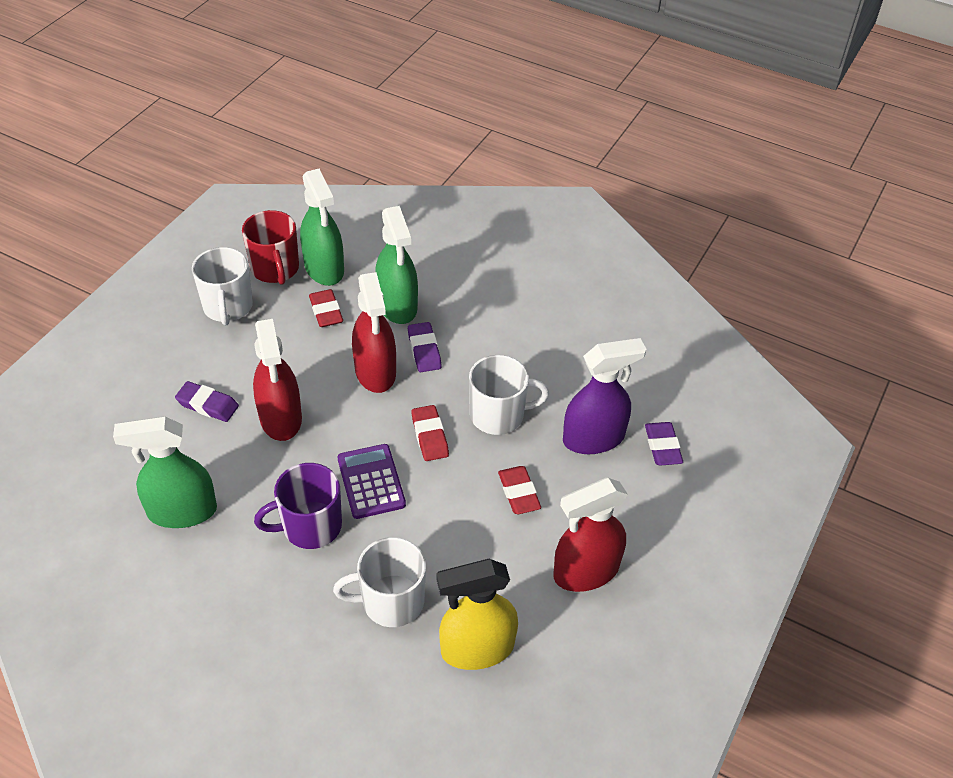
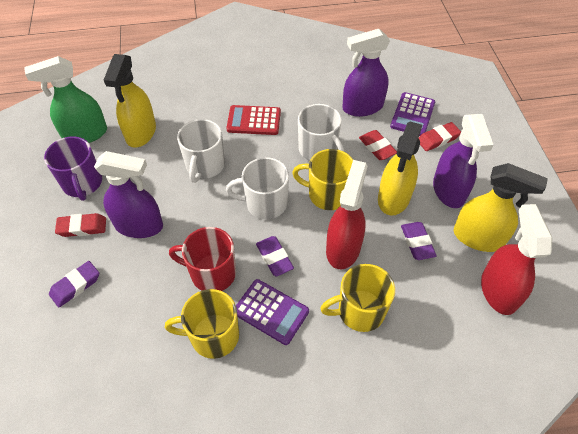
green spray bottle: 3 -> 1
purple calculator: 1 -> 2
purple spray bottle: 1 -> 3
red calculator: 0 -> 1
red spray bottle: 3 -> 2
yellow mug: 0 -> 3
yellow spray bottle: 1 -> 3

